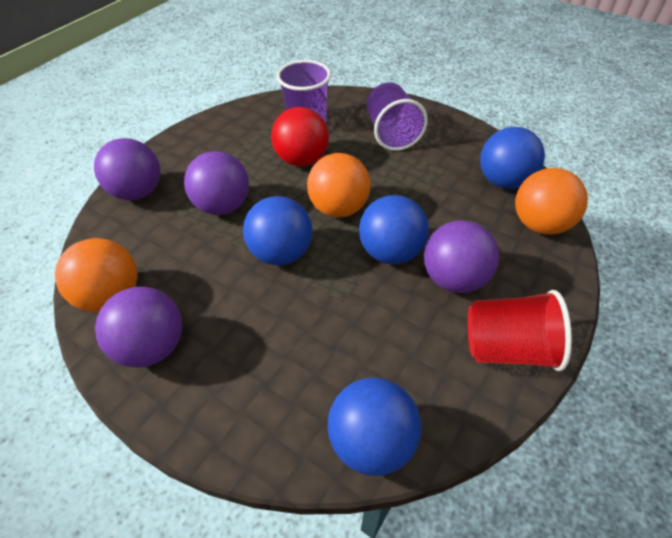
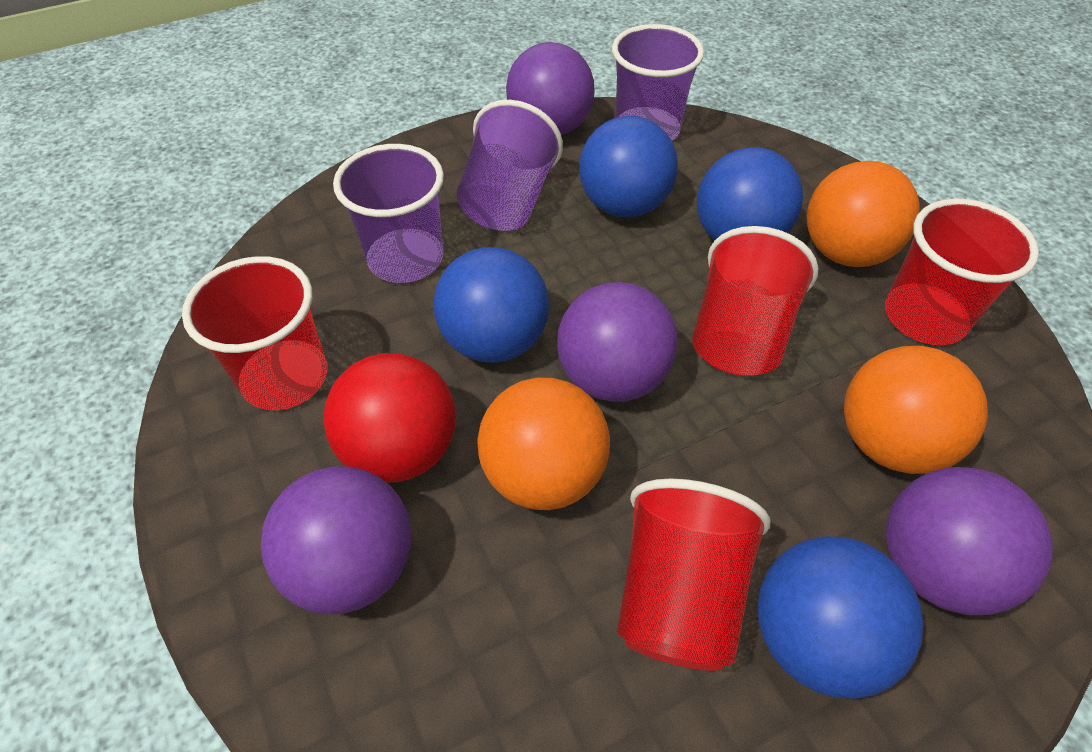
purple cup: 2 -> 3
red cup: 1 -> 4

